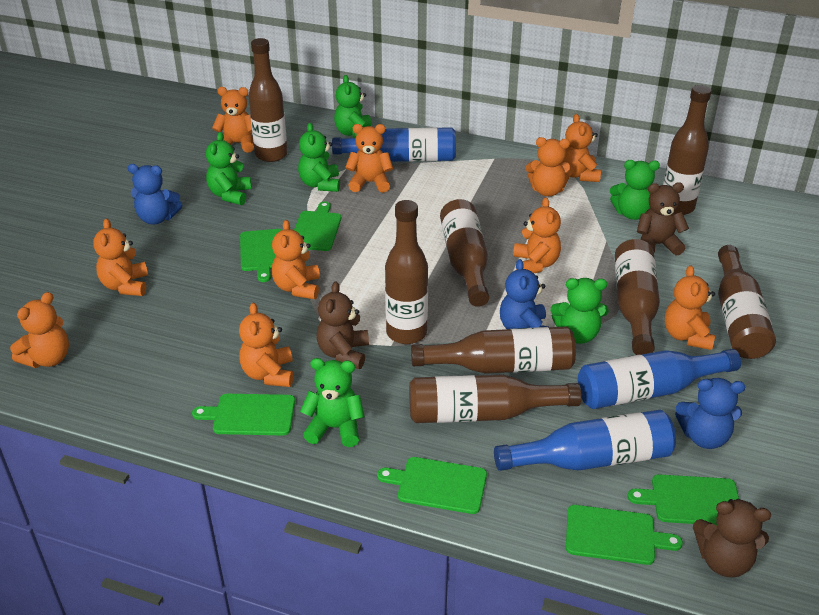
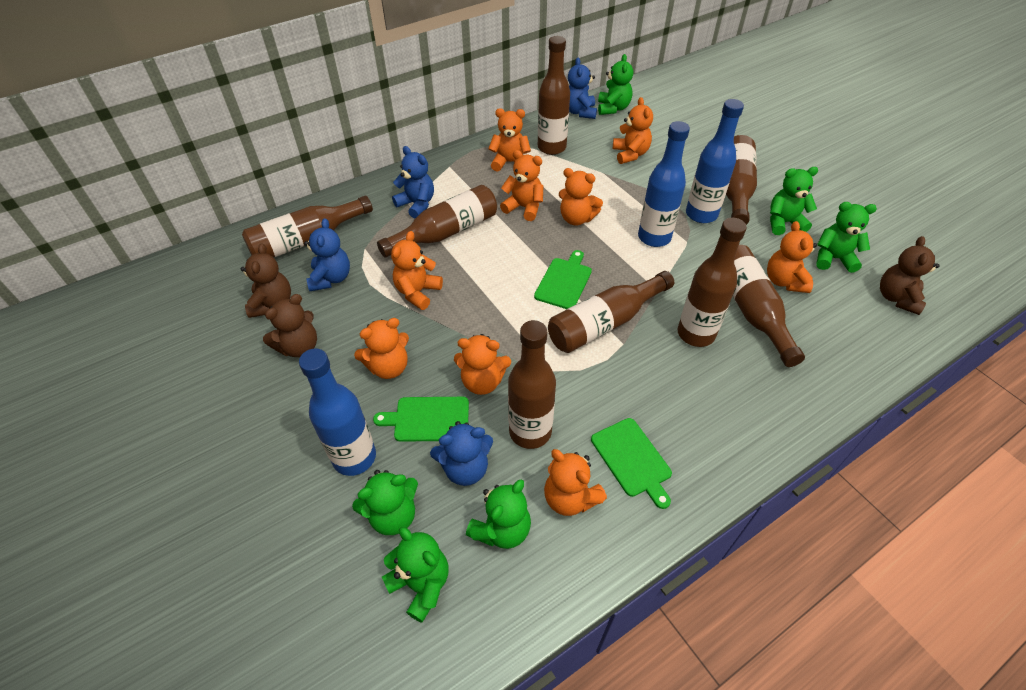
blue teddy bear: 3 -> 4
green cutting board: 6 -> 3
orange teddy bear: 10 -> 9

